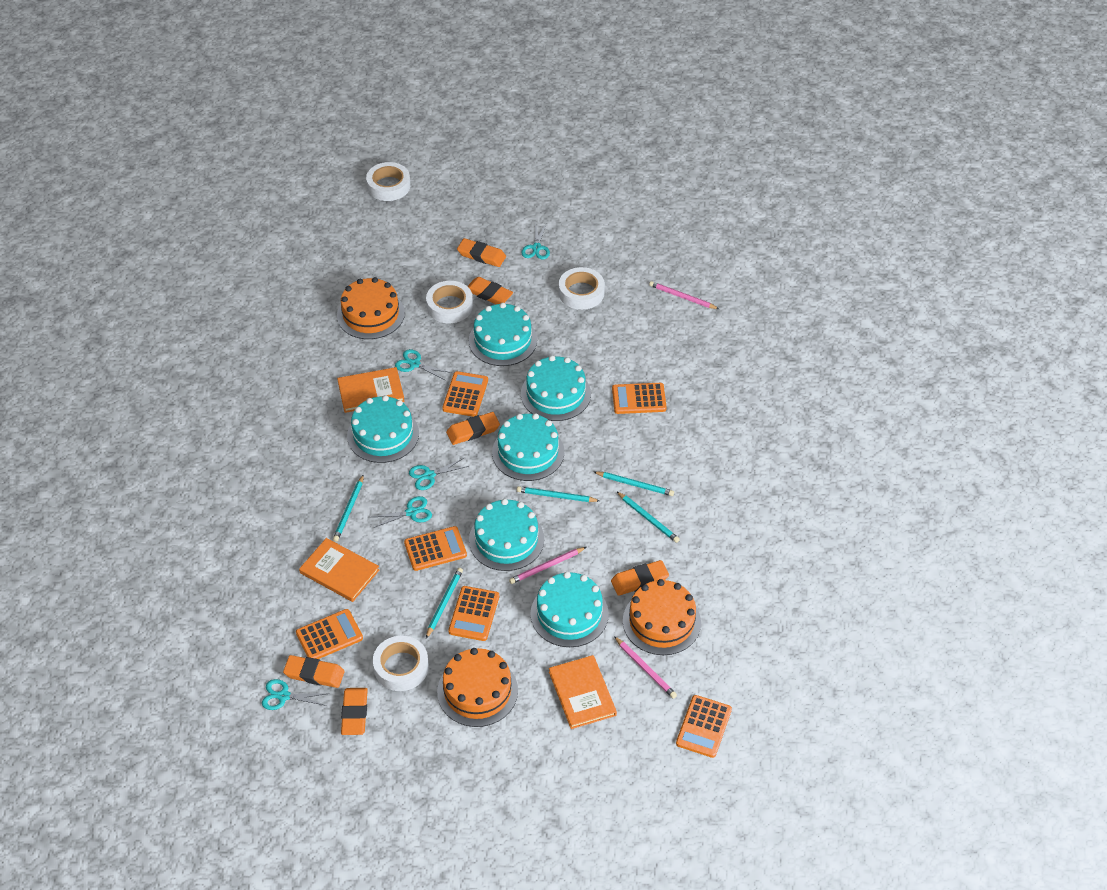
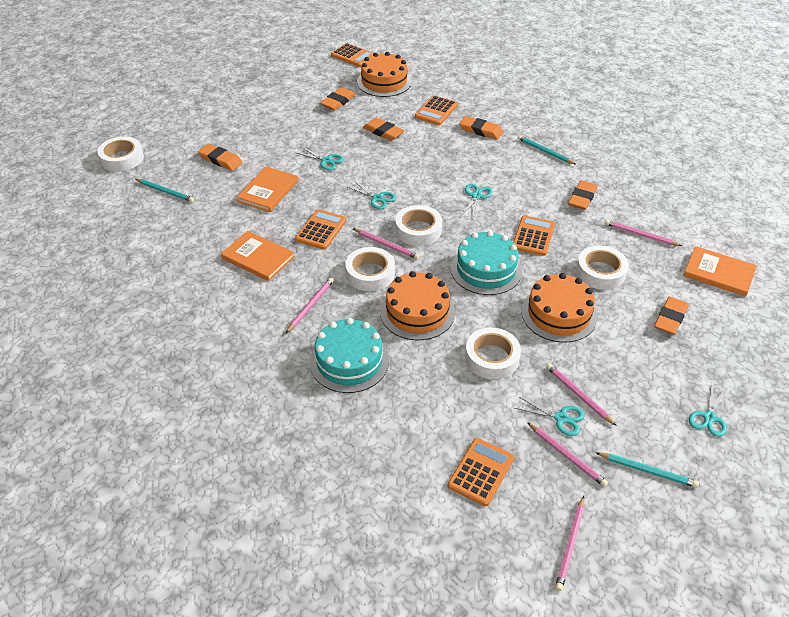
orange calculator: 6 -> 5
pink pencil: 3 -> 6
turquoise cake: 6 -> 2
turquoise pencil: 5 -> 3
white tape: 4 -> 5

